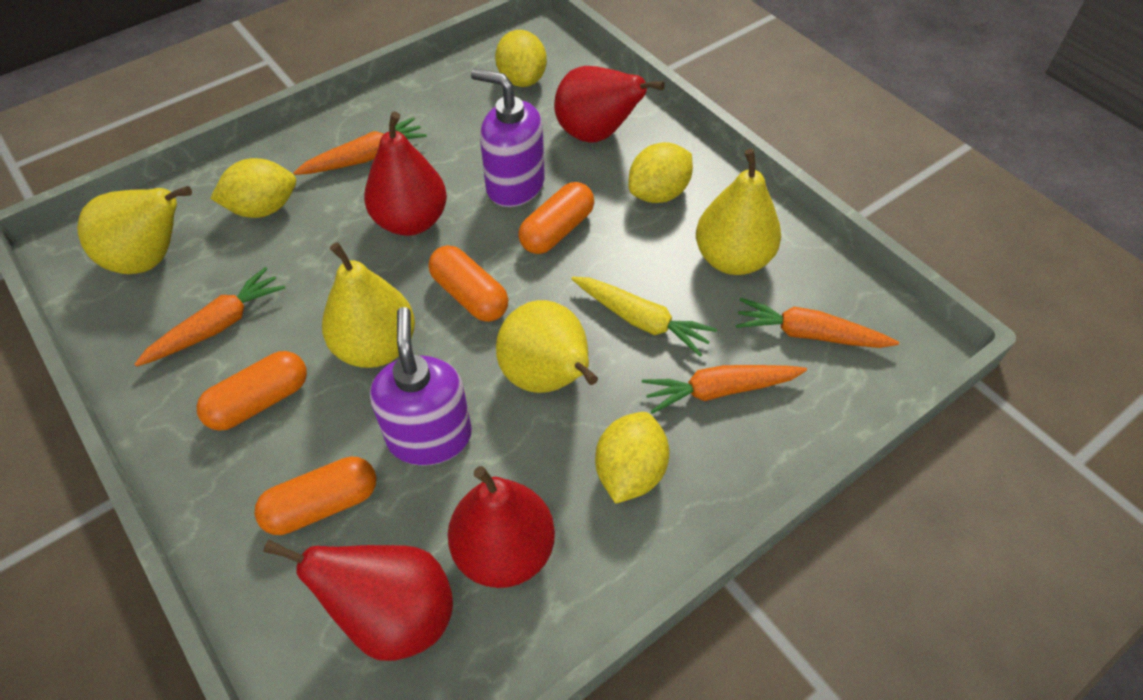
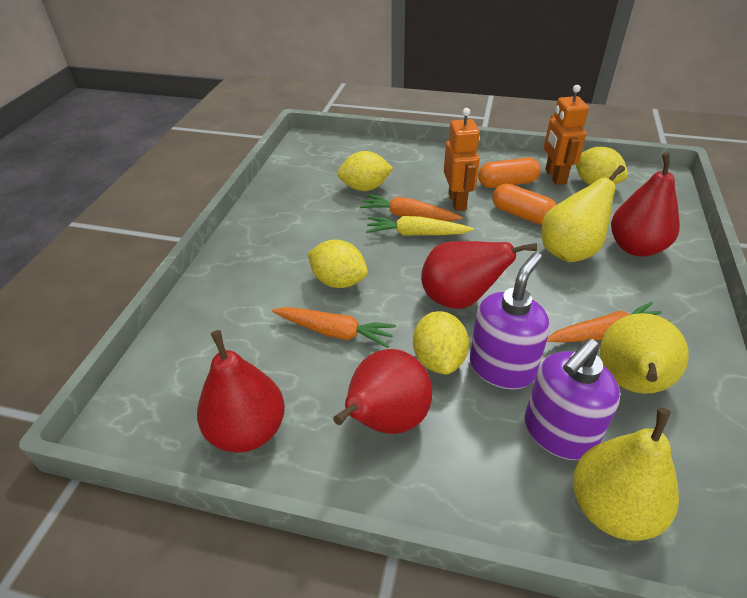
orange capsule: 4 -> 2
orange carrot: 4 -> 3
orange robot: 0 -> 2
yellow pear: 4 -> 3

